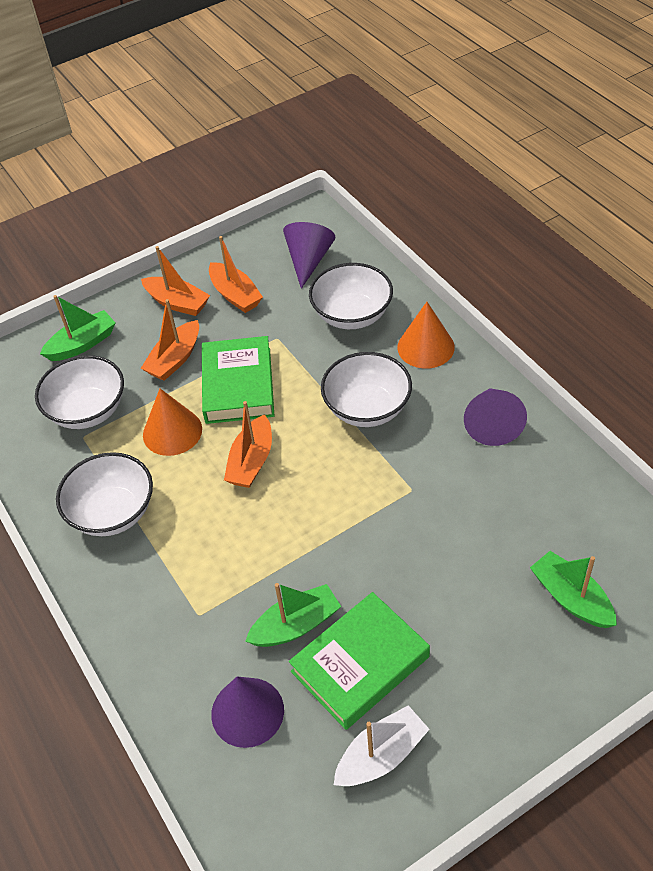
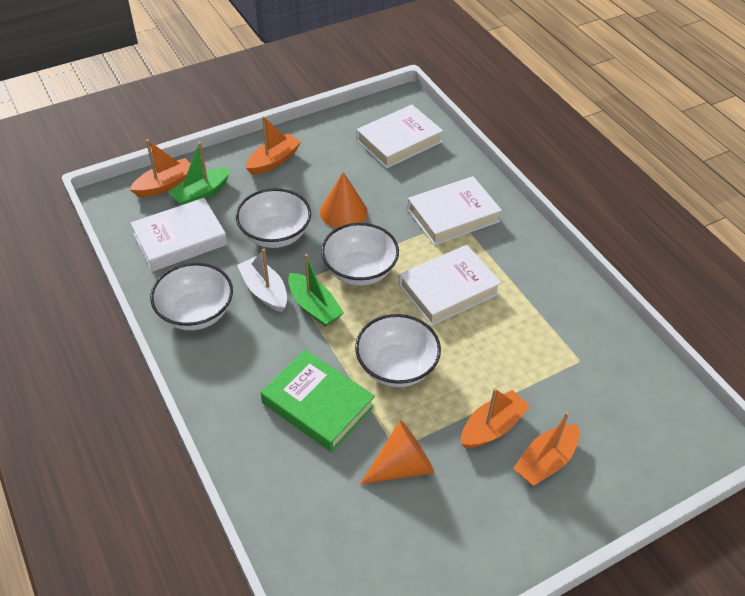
green boat: 3 -> 2
green book: 2 -> 1
purple cone: 3 -> 0
white book: 0 -> 4

